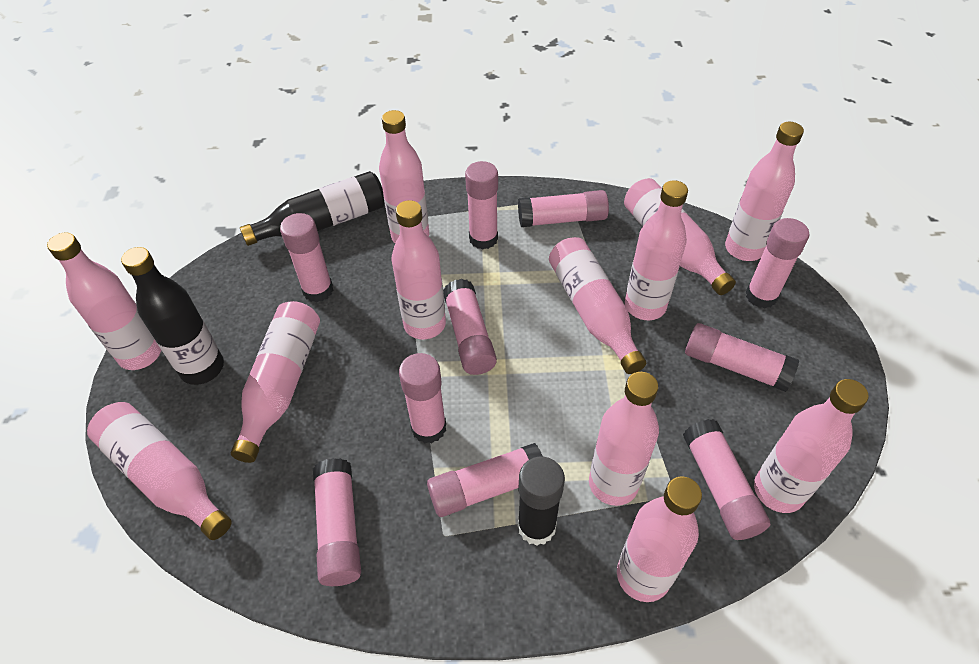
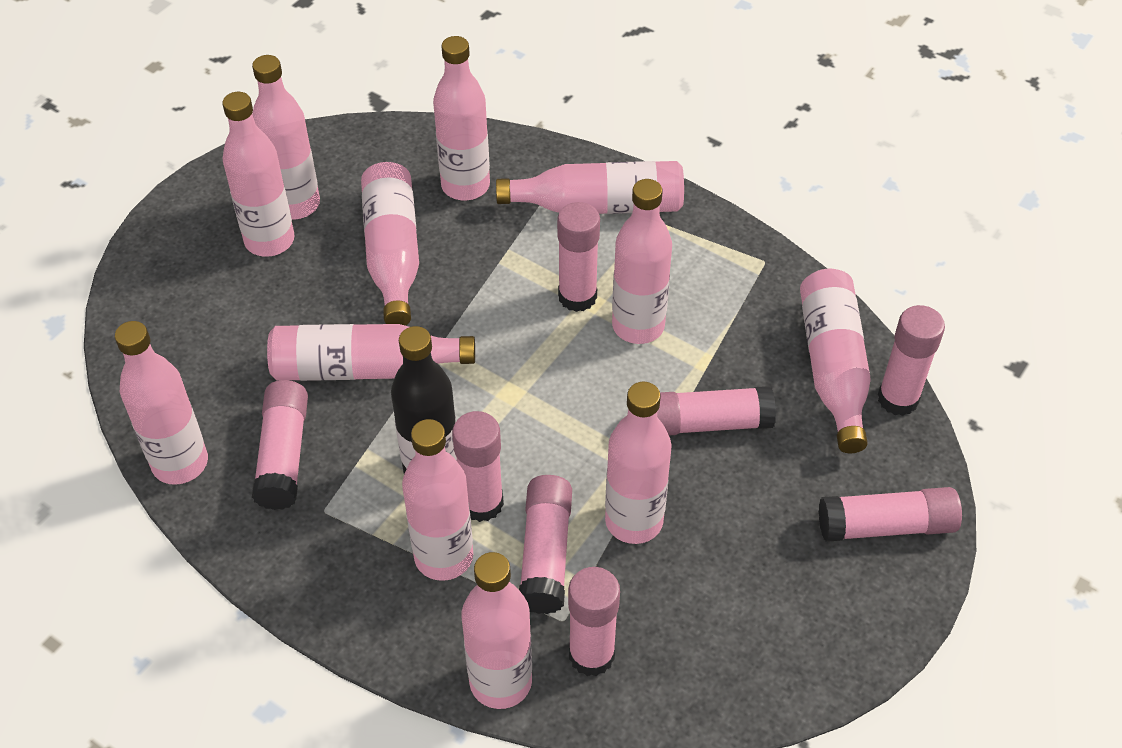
black bottle: 2 -> 1
black glue stick: 1 -> 0
pink glue stick: 10 -> 8

